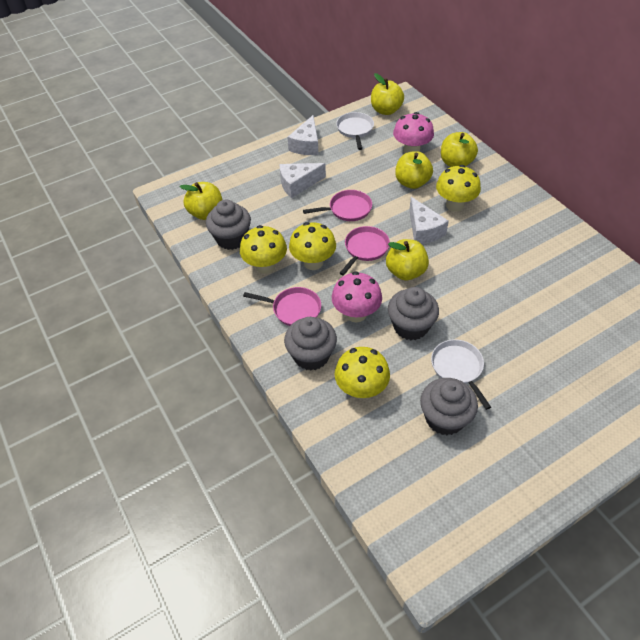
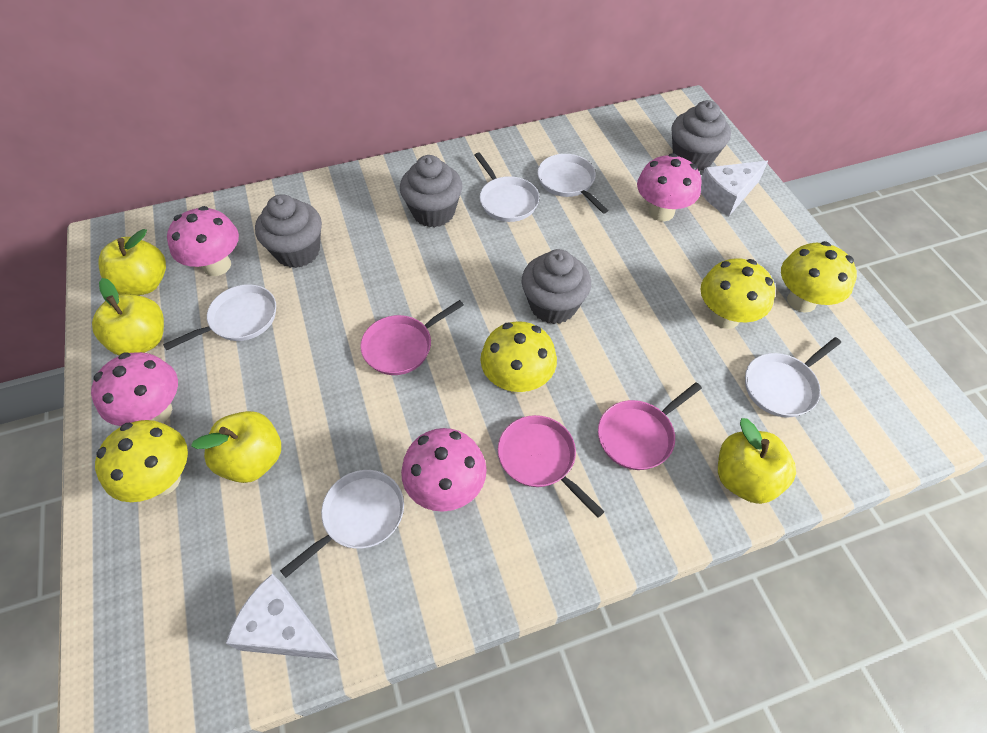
pink mushroom: 2 -> 4
white cheese: 3 -> 2
white pan: 2 -> 5
yellow apple: 5 -> 4

